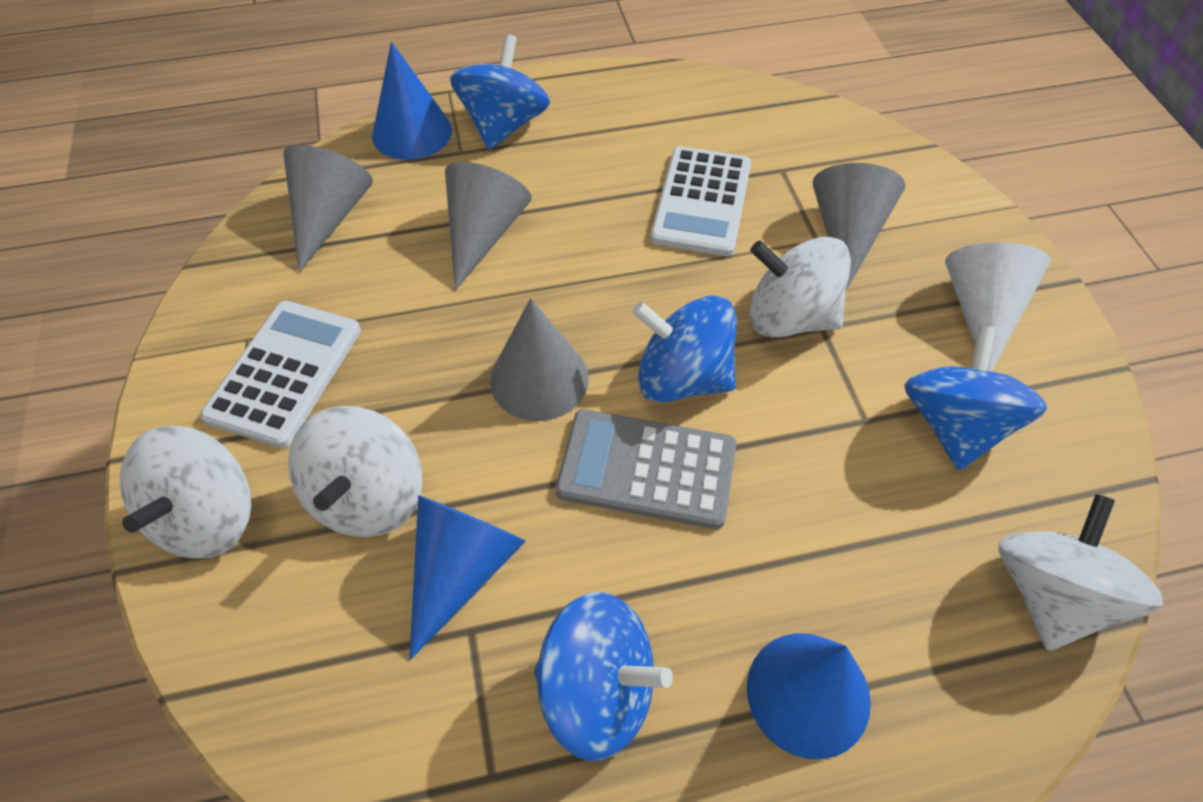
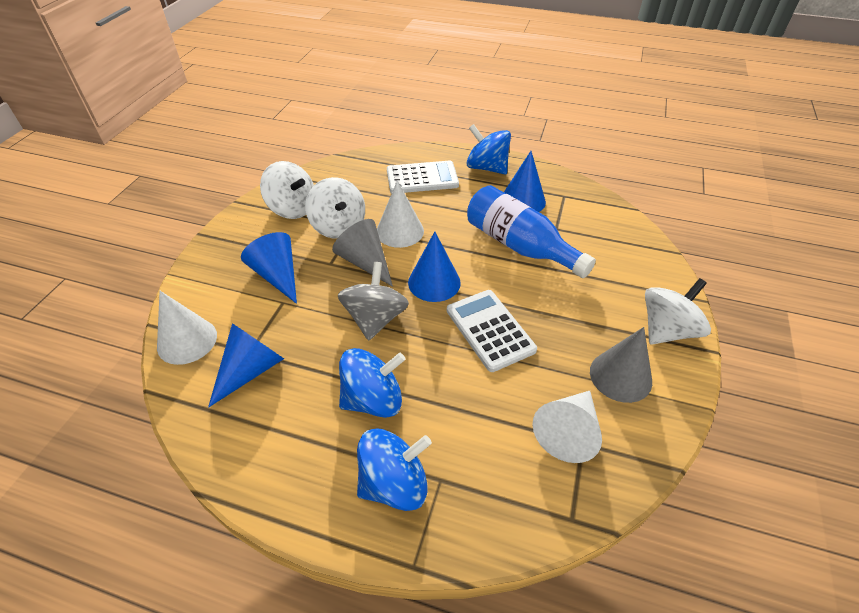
blue bottle: 0 -> 1
blue cone: 3 -> 4
blue spinning top: 4 -> 3
grey calculator: 1 -> 0
grey cone: 4 -> 2
grey spinning top: 0 -> 1
white cone: 1 -> 3
white spinning top: 4 -> 3

